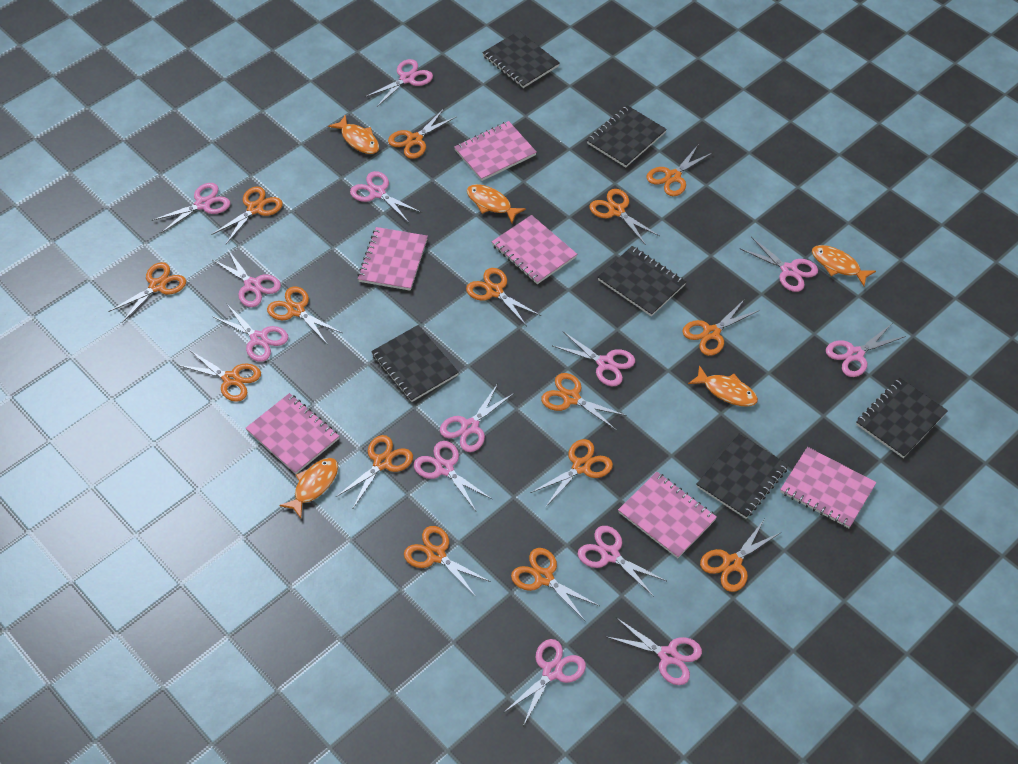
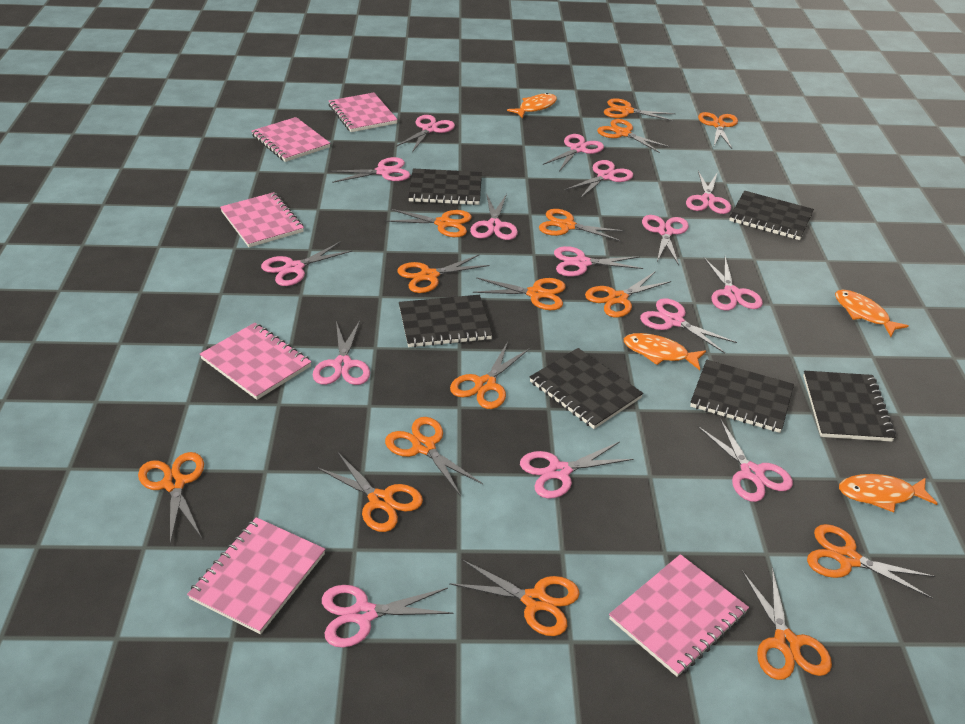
orange fish: 5 -> 4
pink scissors: 13 -> 15

